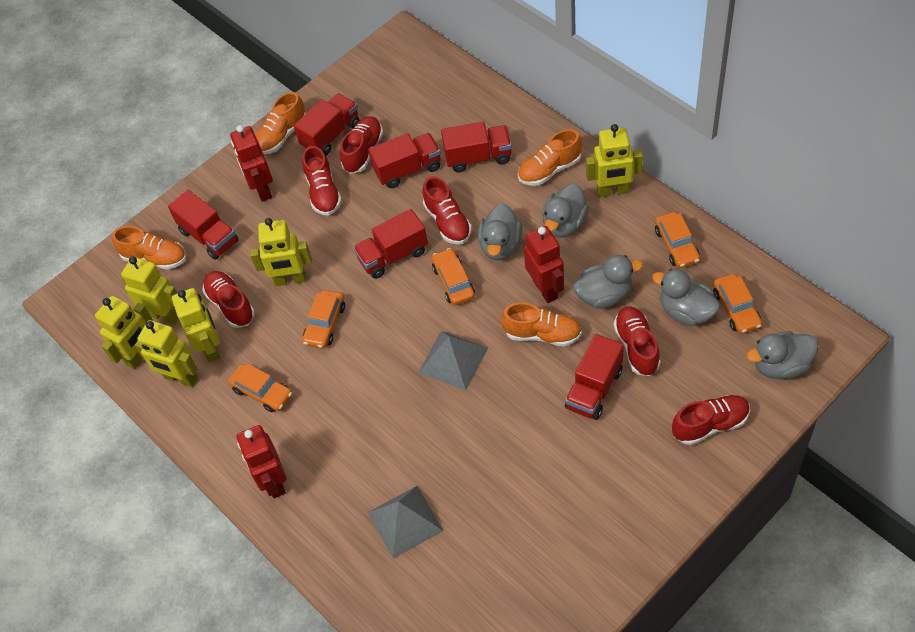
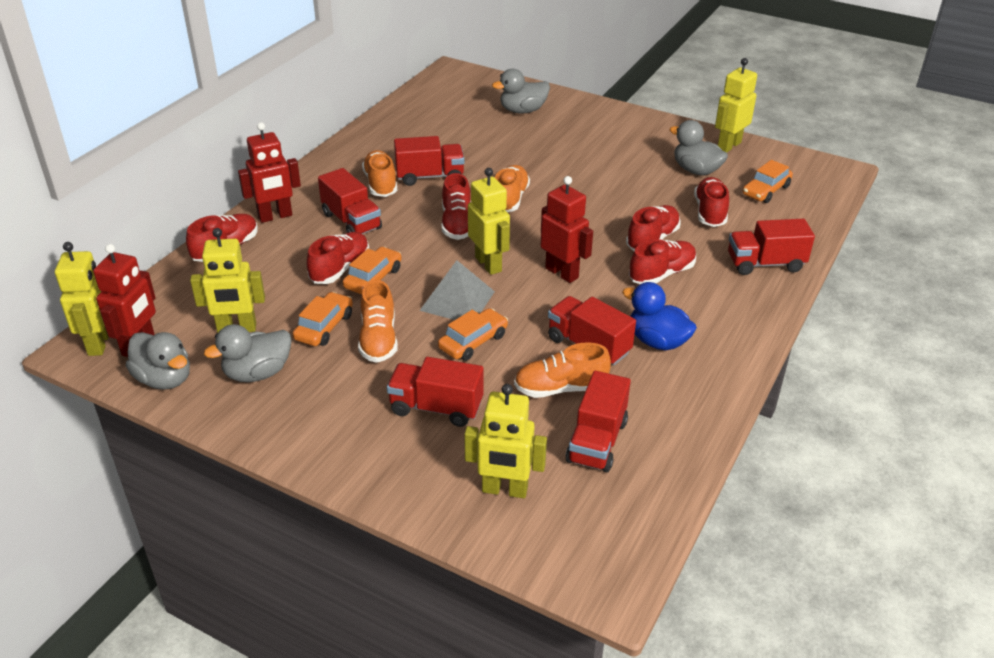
blue duck: 0 -> 1
grey duck: 5 -> 4
grey pyramid: 2 -> 1
orange car: 5 -> 4
yellow robot: 6 -> 5

